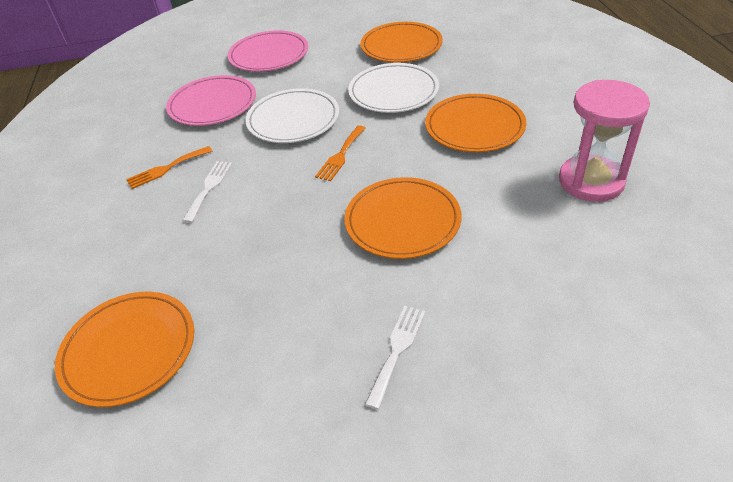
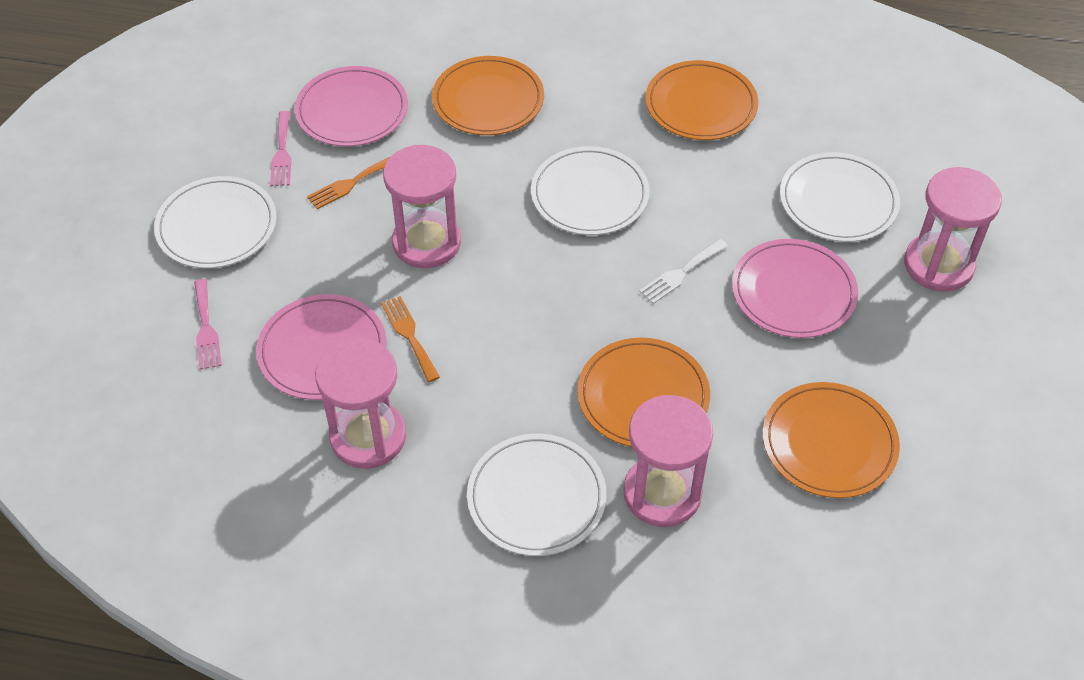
pink fork: 0 -> 2
pink hourglass: 1 -> 4
pink plate: 2 -> 3
white fork: 2 -> 1
white plate: 2 -> 4

